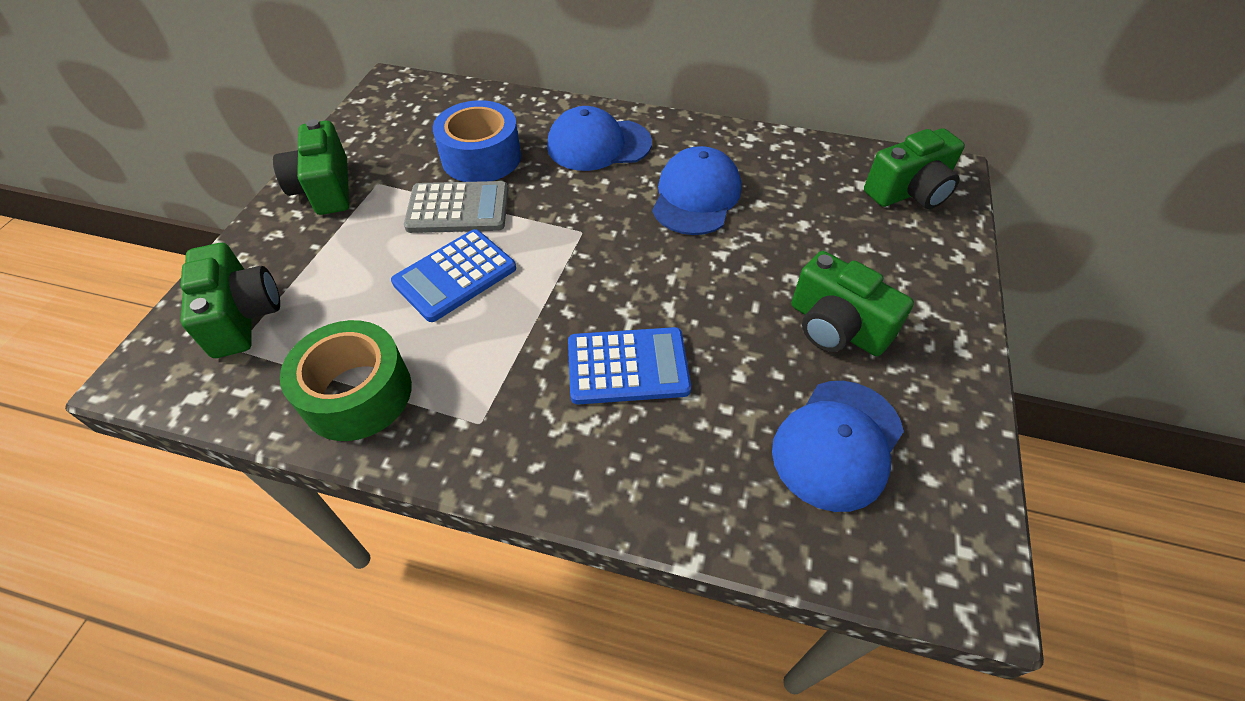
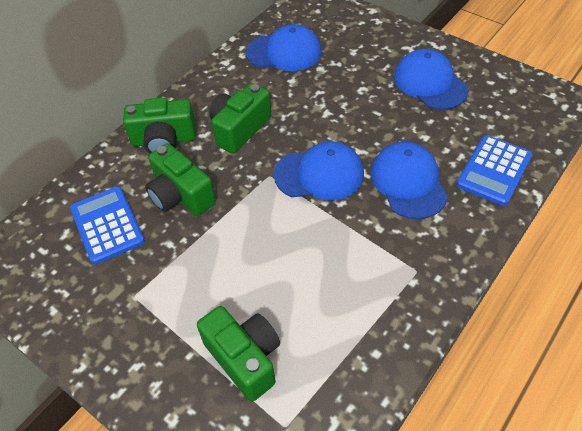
blue cap: 3 -> 4
blue tape: 1 -> 0
green tape: 1 -> 0
grey calculator: 1 -> 0

